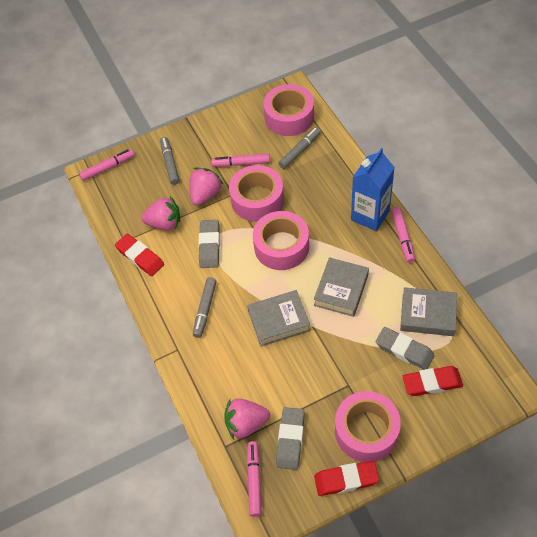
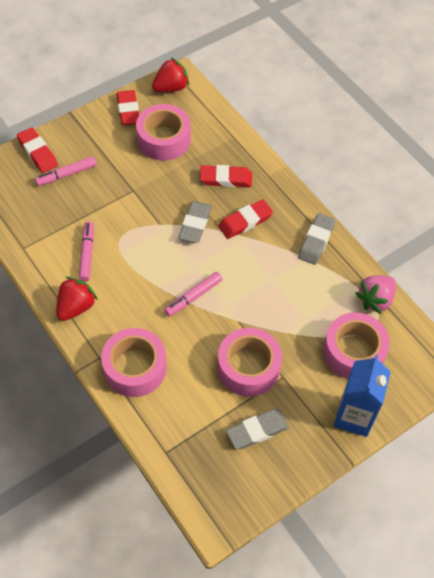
grey book: 3 -> 0
grey marker: 3 -> 0
pink marker: 4 -> 3
pink strawberry: 3 -> 1
red eraser: 3 -> 4
red strawberry: 0 -> 2

